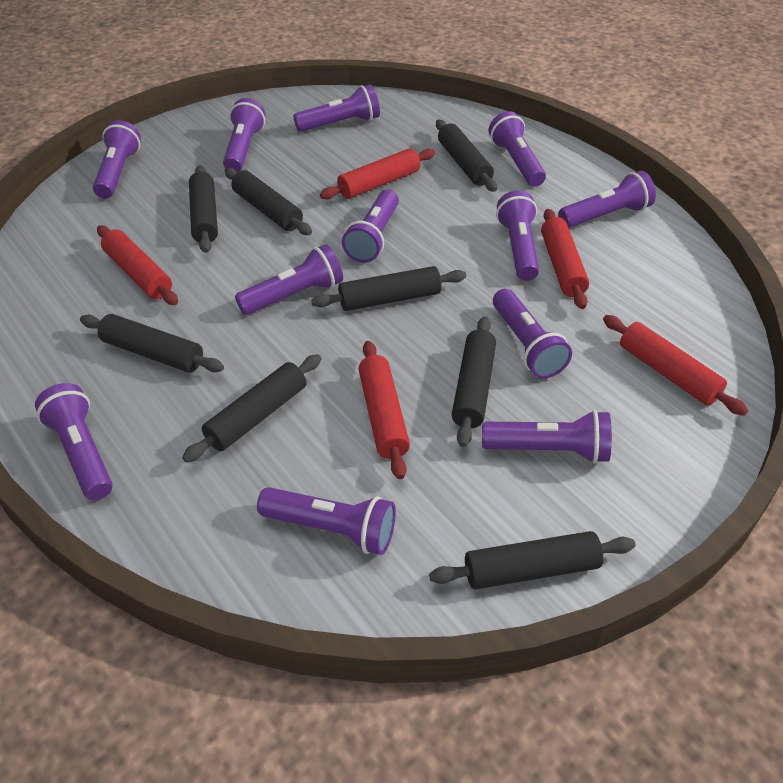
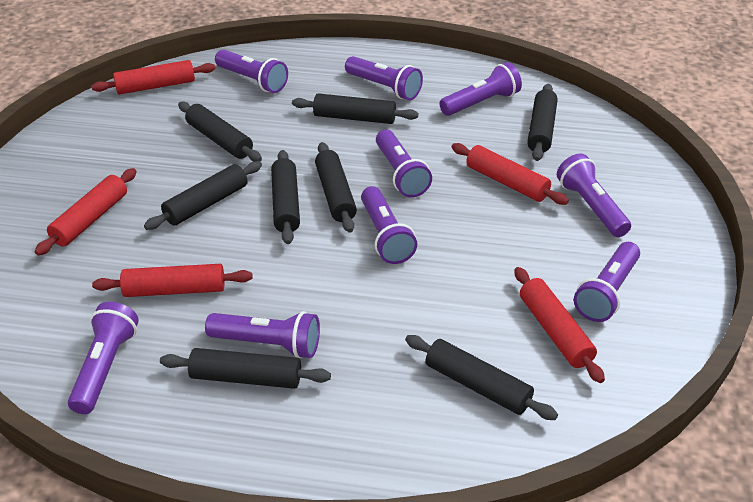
purple flashlight: 12 -> 9

